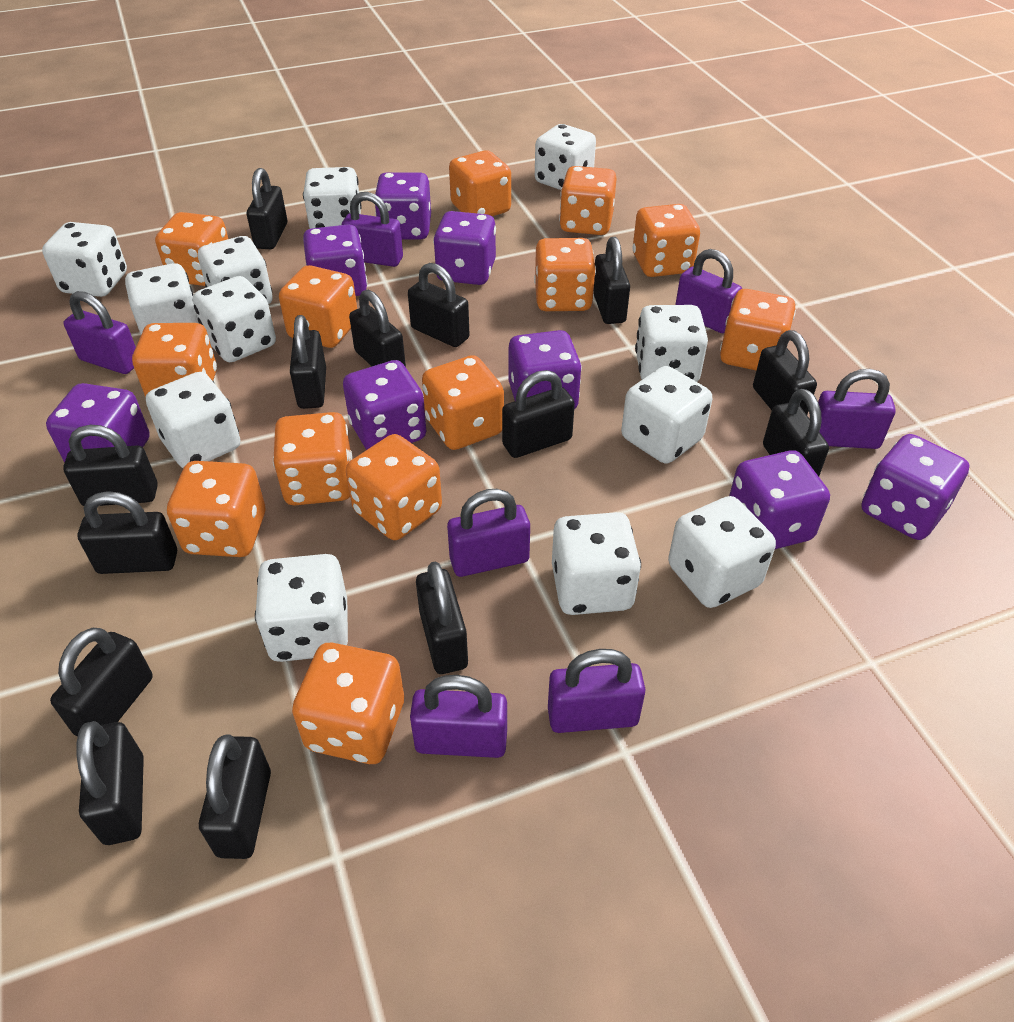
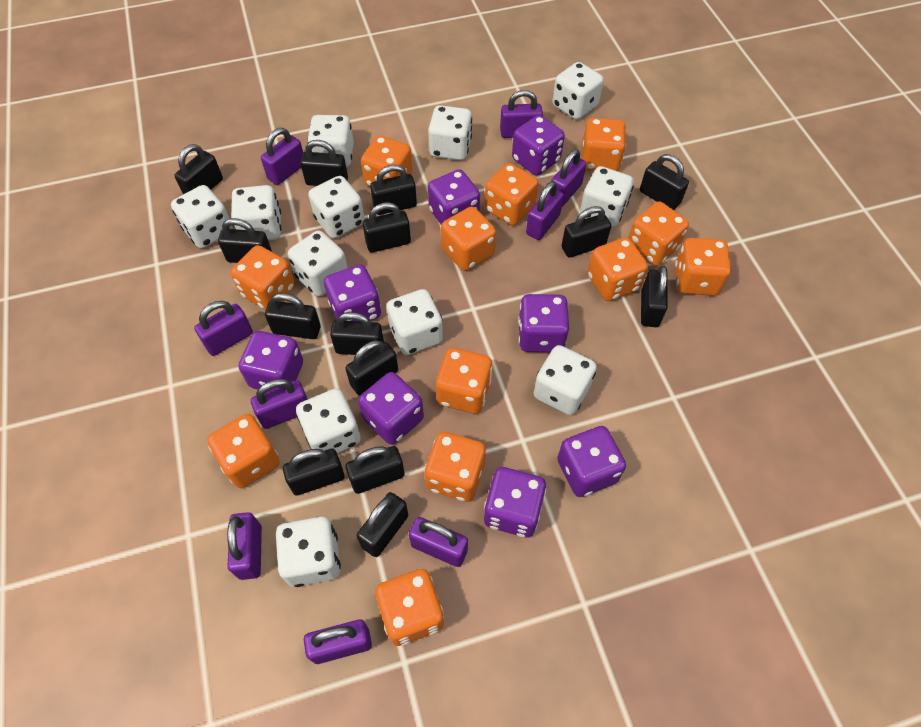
orange dice: 13 -> 12
purple padlock: 7 -> 9

